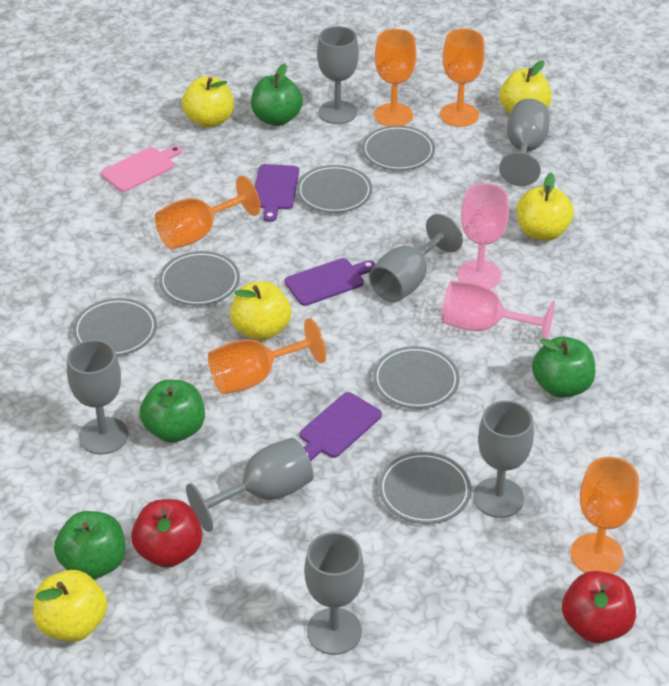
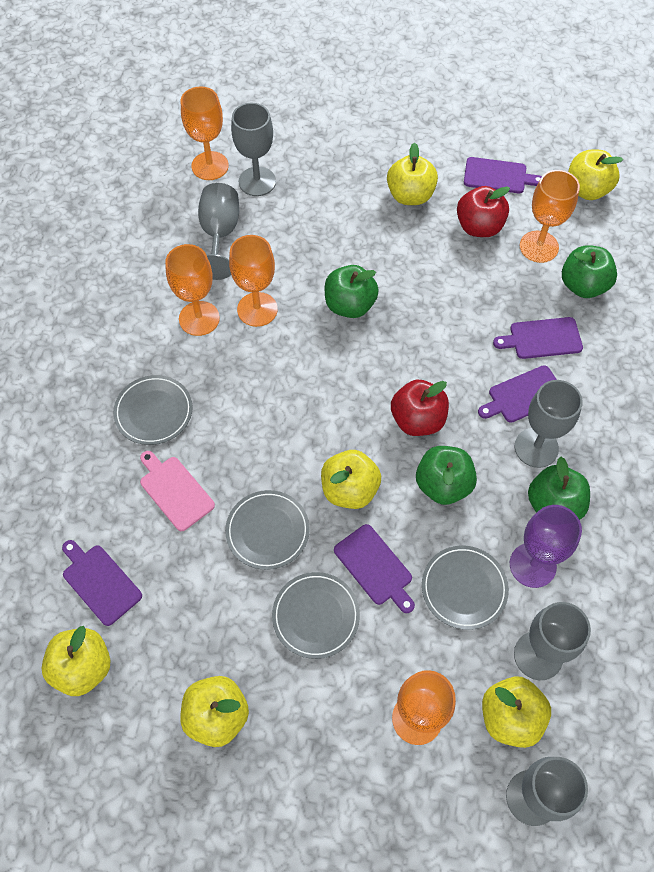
grey goblet: 7 -> 5
grey plate: 6 -> 4
pink goblet: 2 -> 0
purple cutting board: 3 -> 5
purple goblet: 0 -> 1
yellow apple: 5 -> 6

